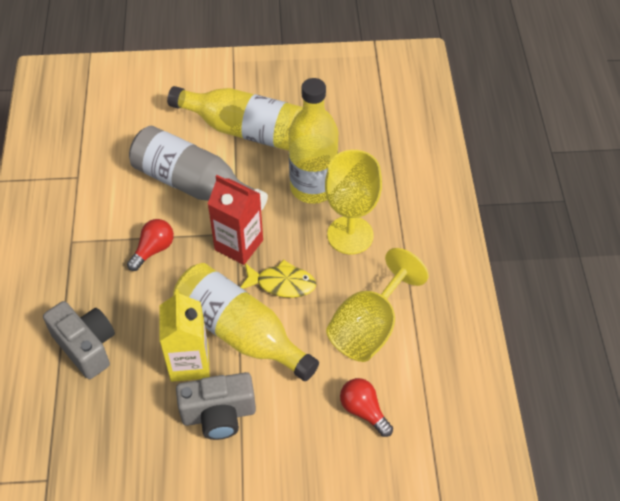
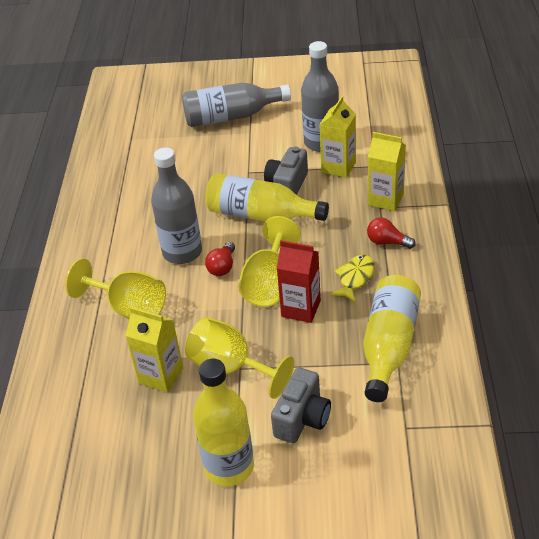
grey bottle: 1 -> 3
yellow carton: 1 -> 3
yellow goblet: 2 -> 3

